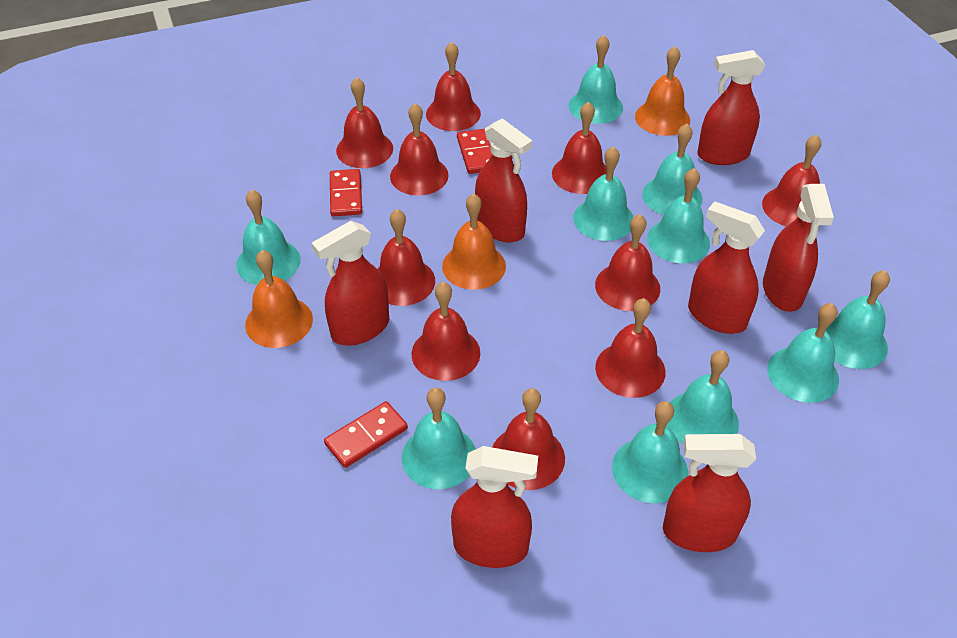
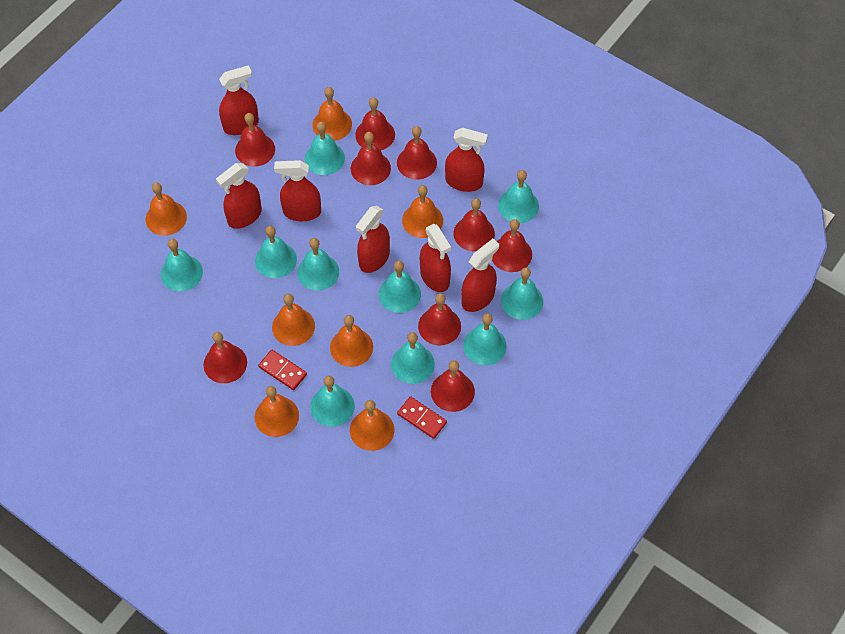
orange bell: 3 -> 7
red bell: 10 -> 9
red domino: 3 -> 2

